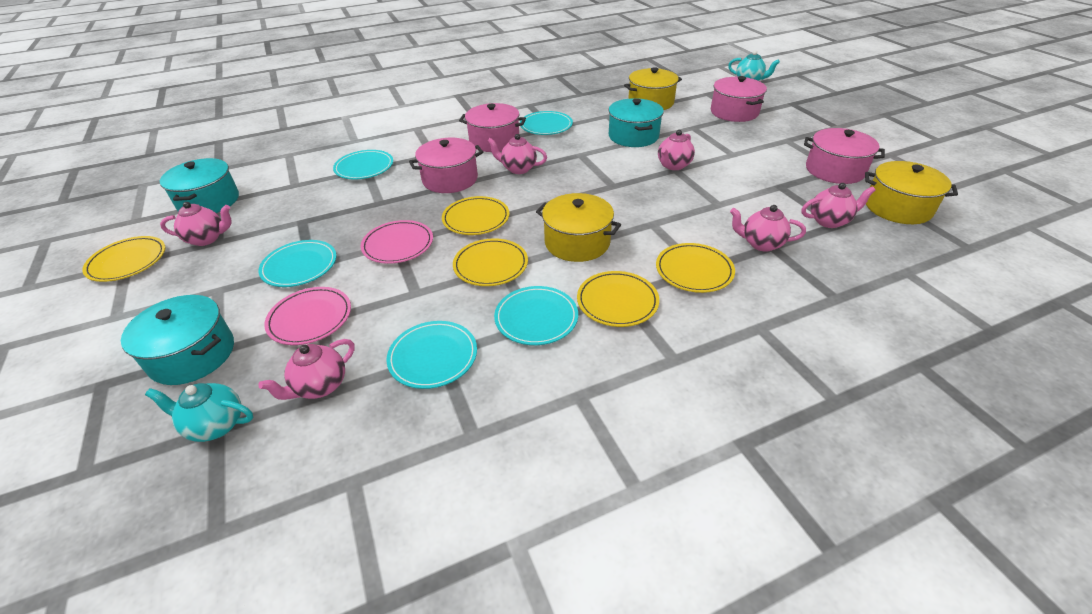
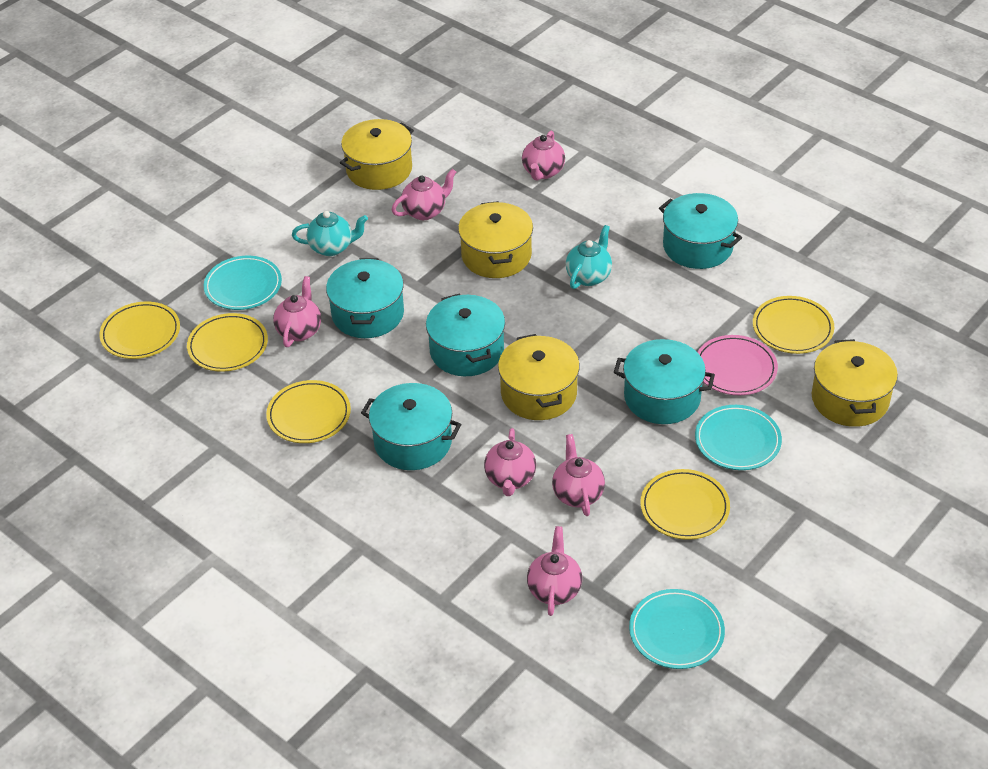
pink plate: 2 -> 1
pink pot: 4 -> 0
turquoise plate: 5 -> 3
turquoise pot: 3 -> 5
yellow pot: 3 -> 4

